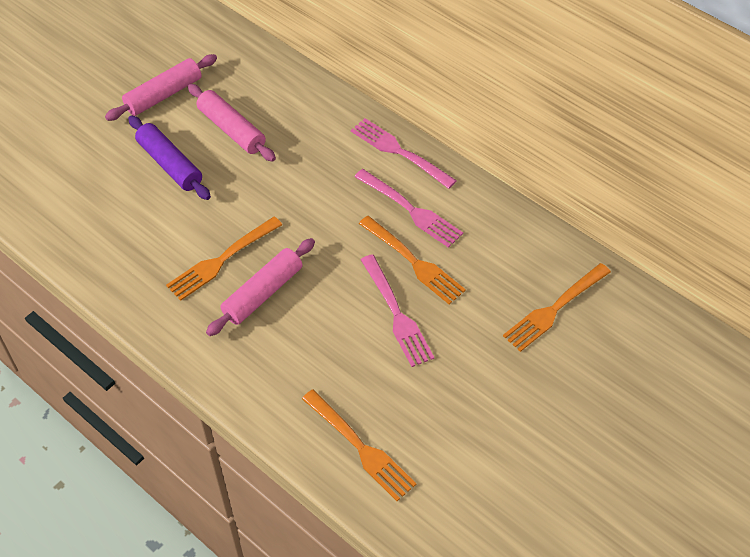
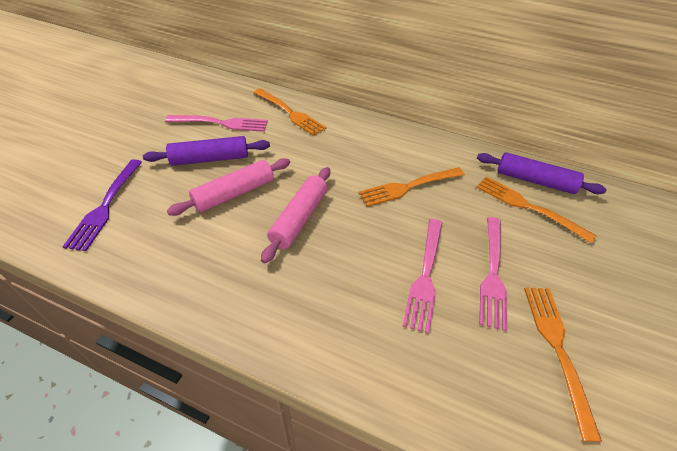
pink rolling pin: 3 -> 2
purple fork: 0 -> 1
purple rolling pin: 1 -> 2

